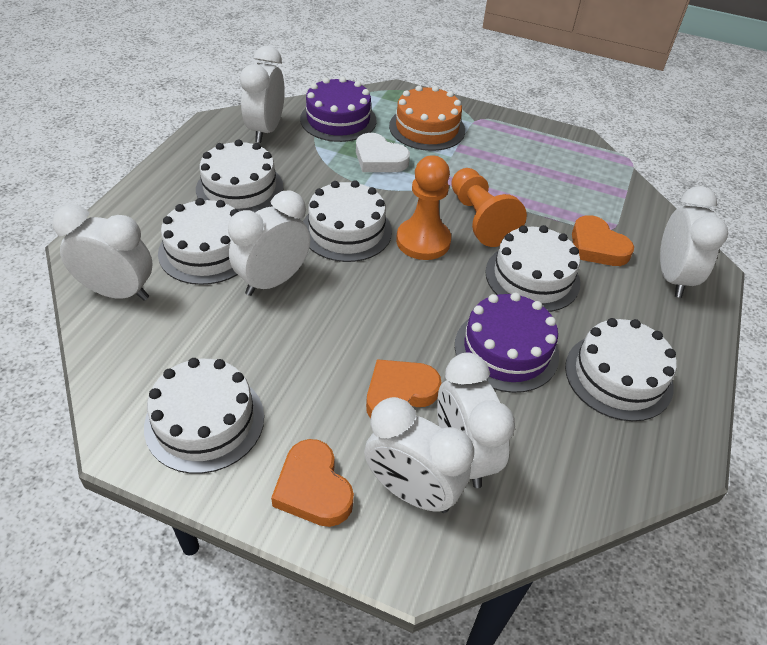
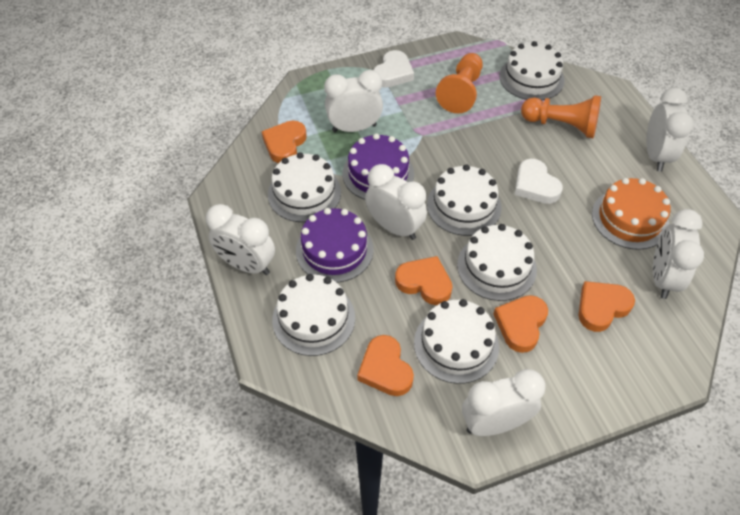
orange heart: 3 -> 5
white heart: 1 -> 2

